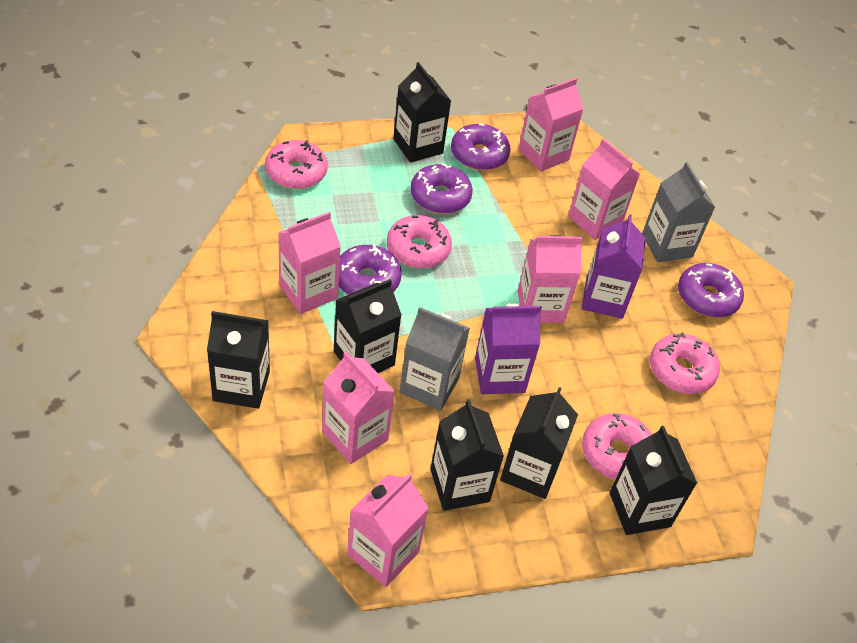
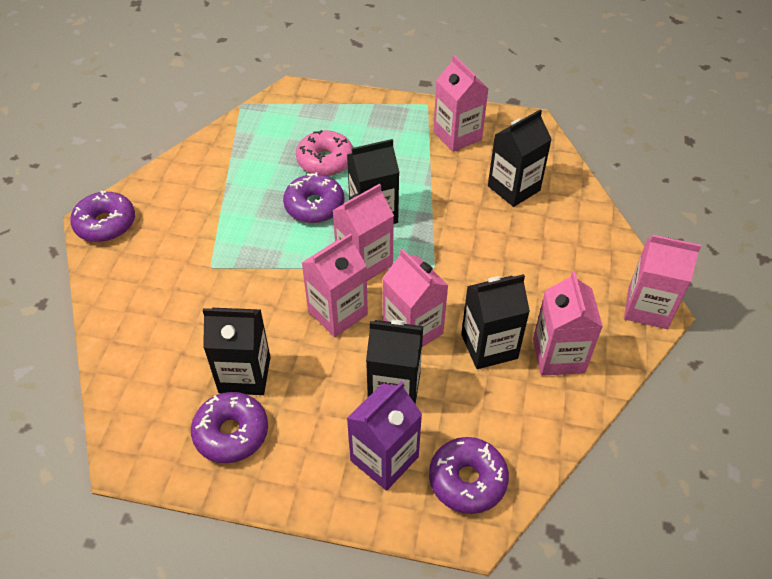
black carton: 6 -> 5
grey carton: 2 -> 0
pink donut: 4 -> 1
purple carton: 2 -> 1

